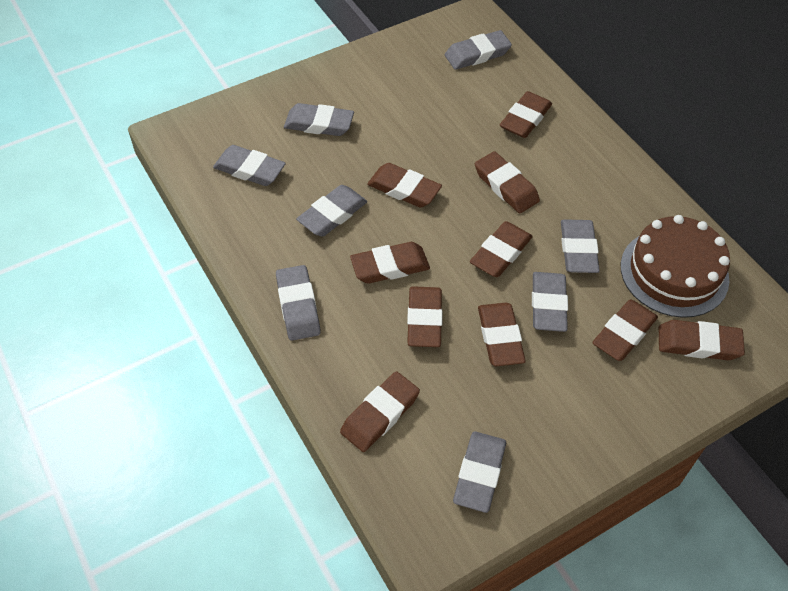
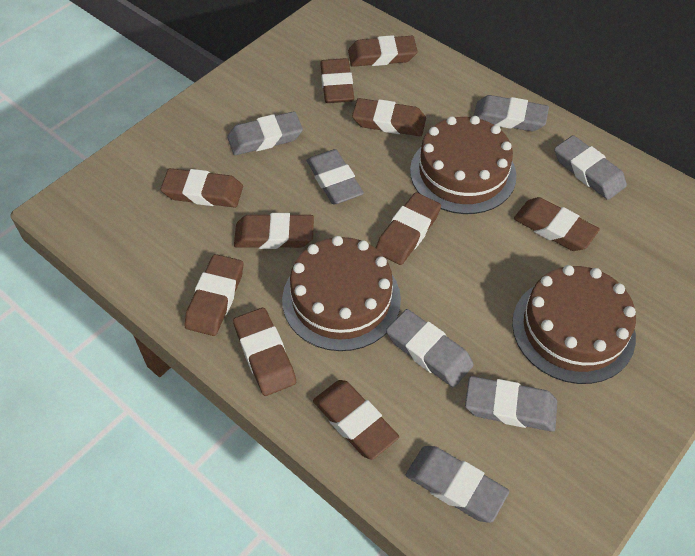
brown cake: 1 -> 3
grey eraser: 8 -> 7

